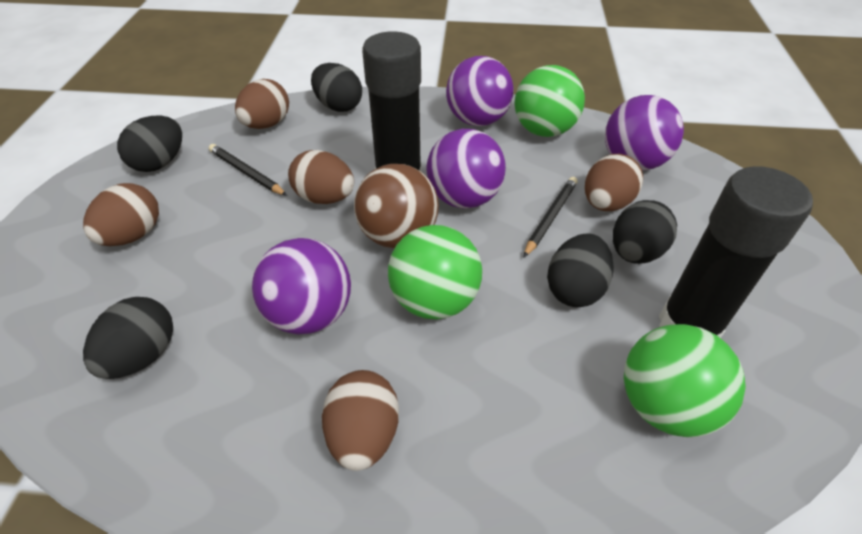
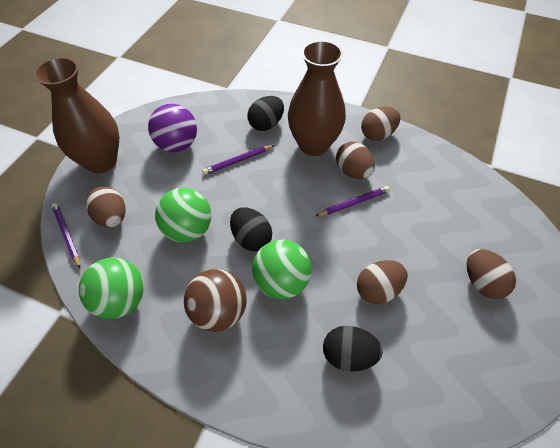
black egg: 5 -> 3
black glue stick: 2 -> 0
black pencil: 2 -> 0
brown vase: 0 -> 2
purple ball: 4 -> 1
purple pencil: 0 -> 3

